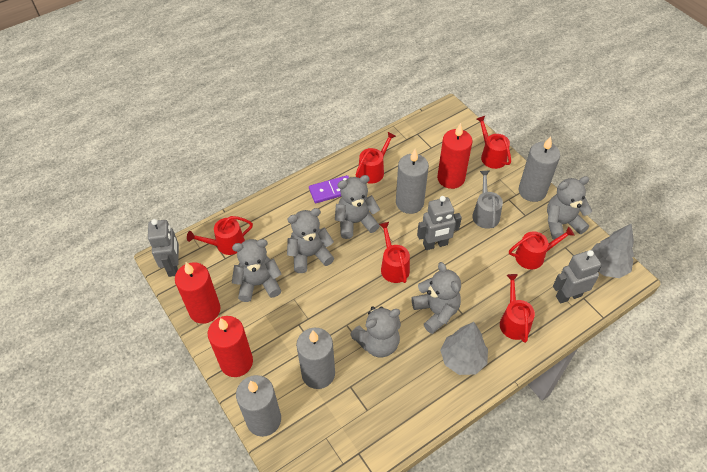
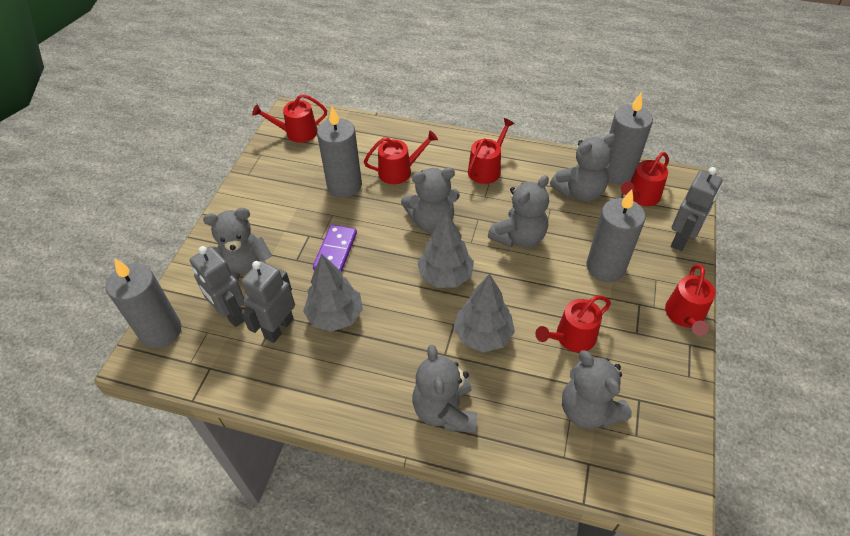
grey tree: 2 -> 3
grey watering can: 1 -> 0
red candle: 3 -> 0

